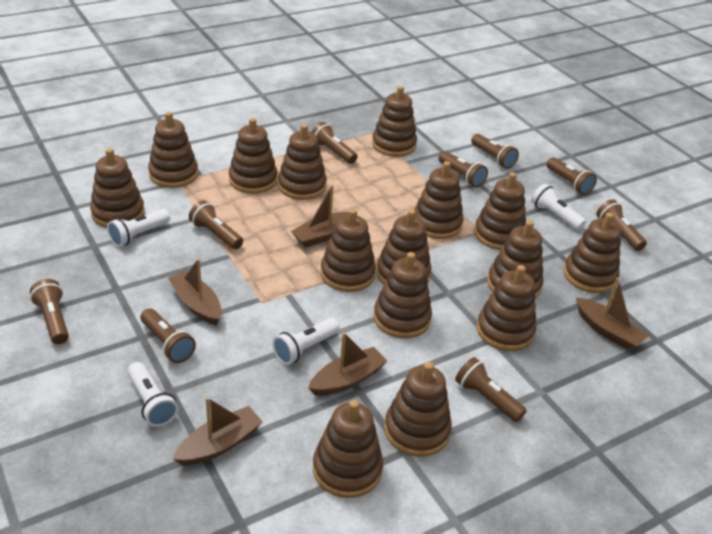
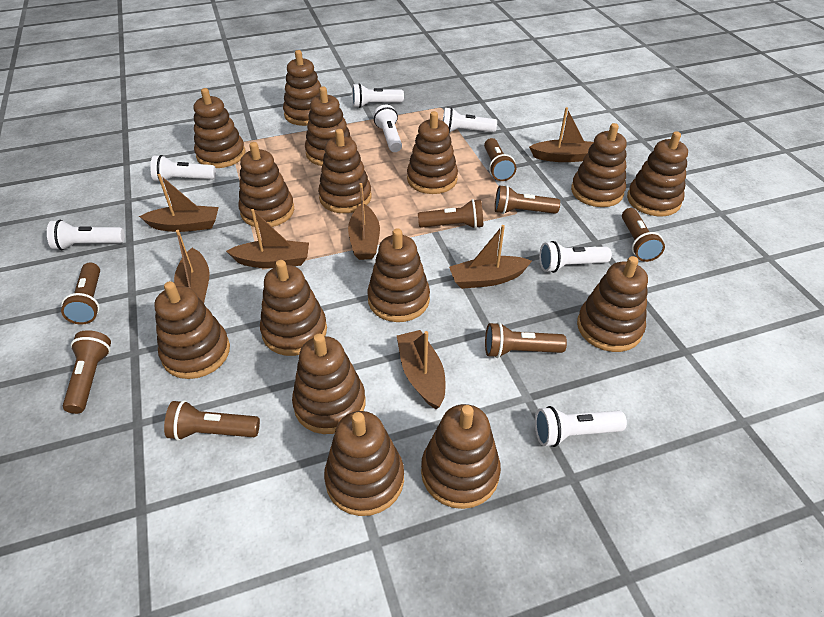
brown boat: 5 -> 7
brown flashlight: 9 -> 8
white flashlight: 4 -> 7

